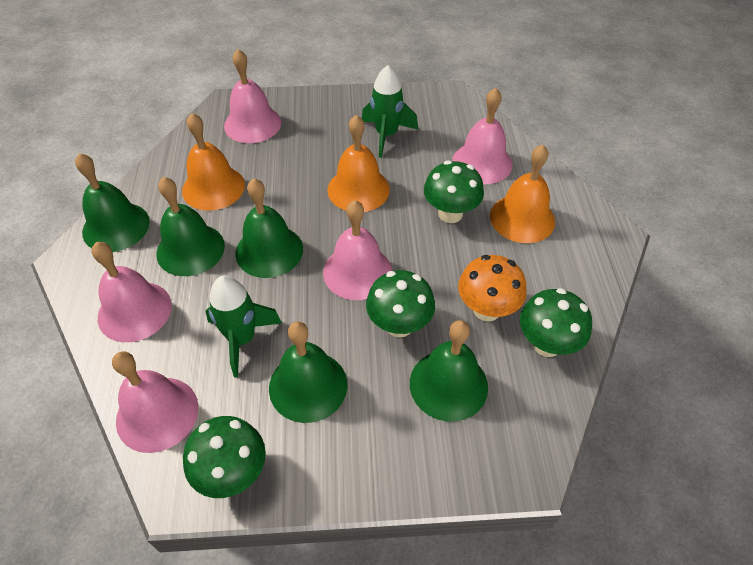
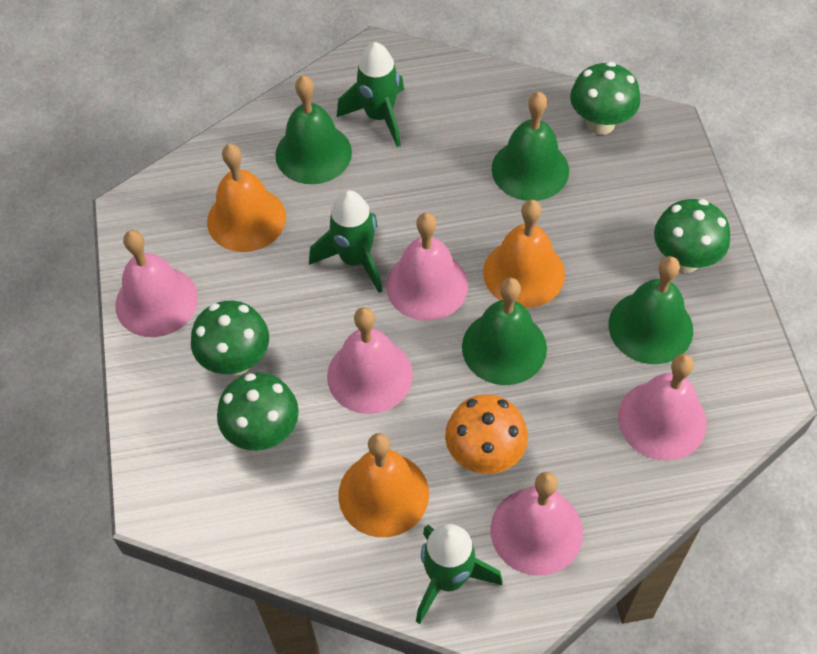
green bell: 5 -> 4
green rocket: 2 -> 3

